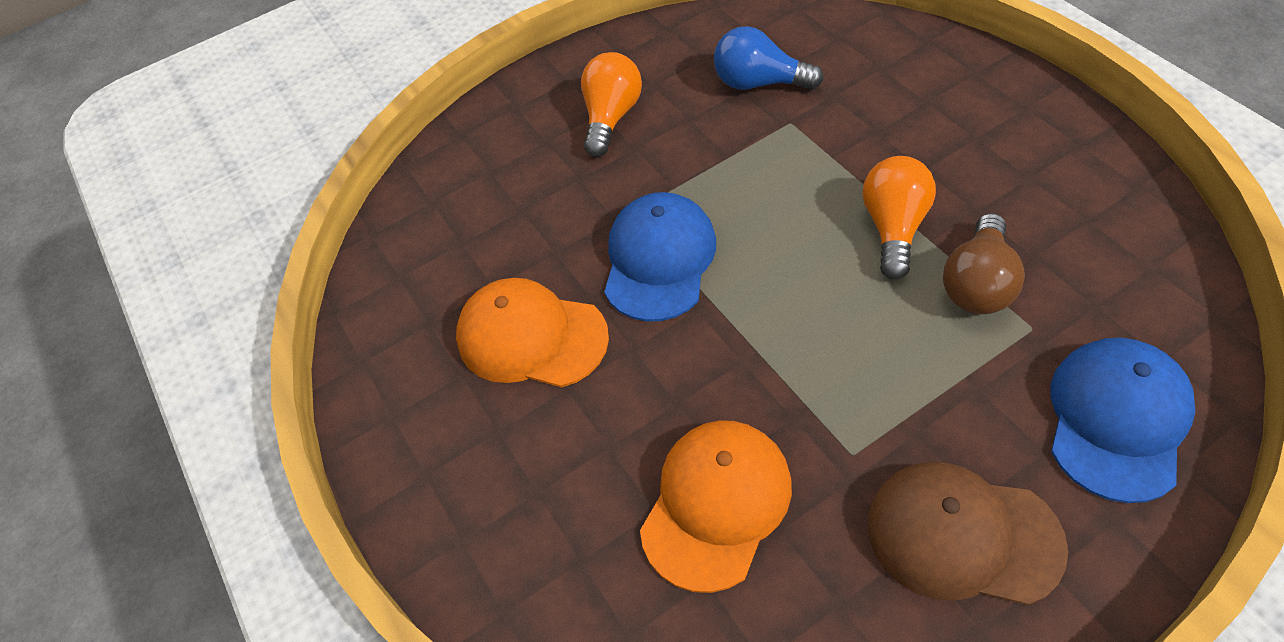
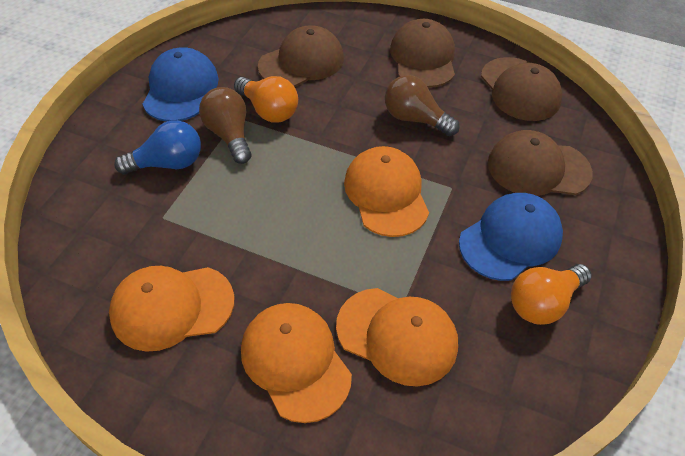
brown cap: 1 -> 4
brown light bulb: 1 -> 2
orange cap: 2 -> 4

